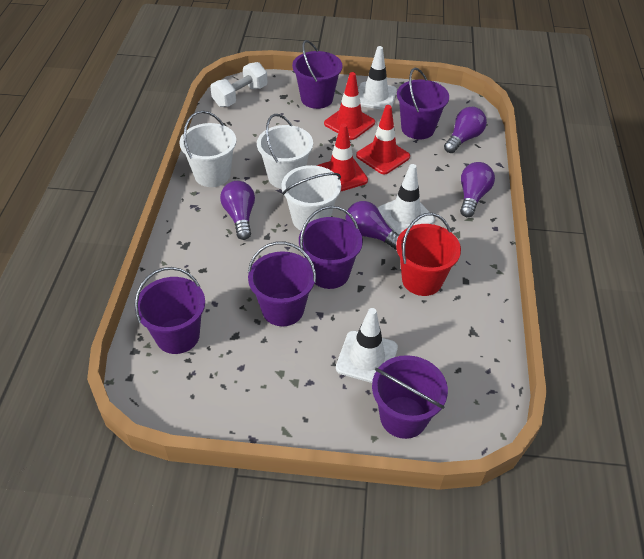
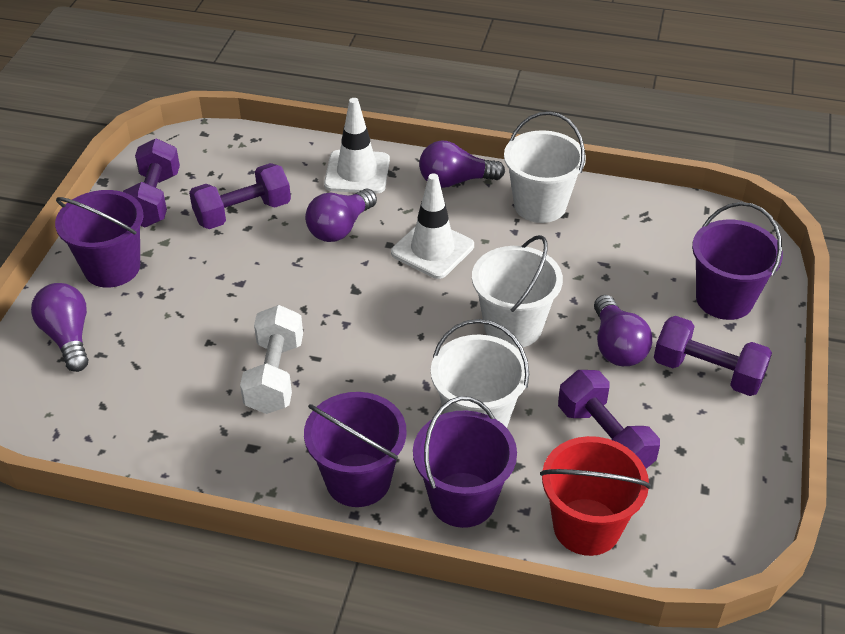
purple bucket: 6 -> 4
purple dumbbell: 0 -> 4
red traffic cone: 3 -> 0
white traffic cone: 3 -> 2

